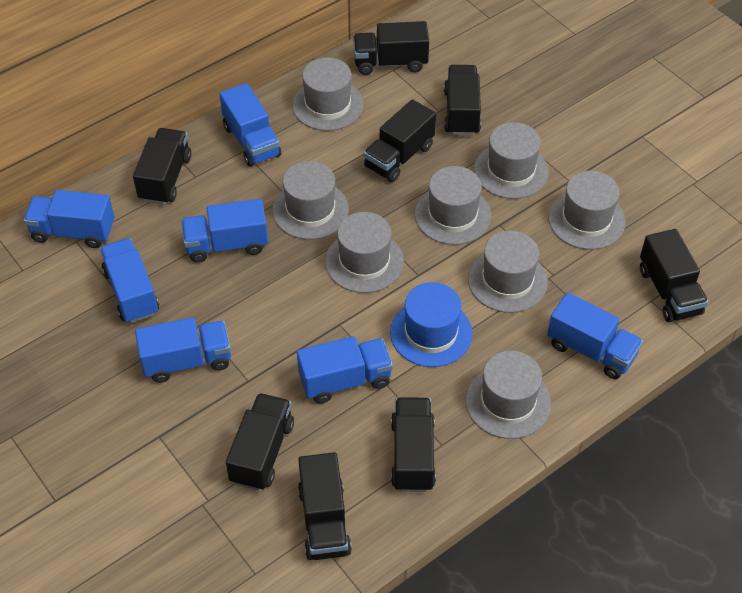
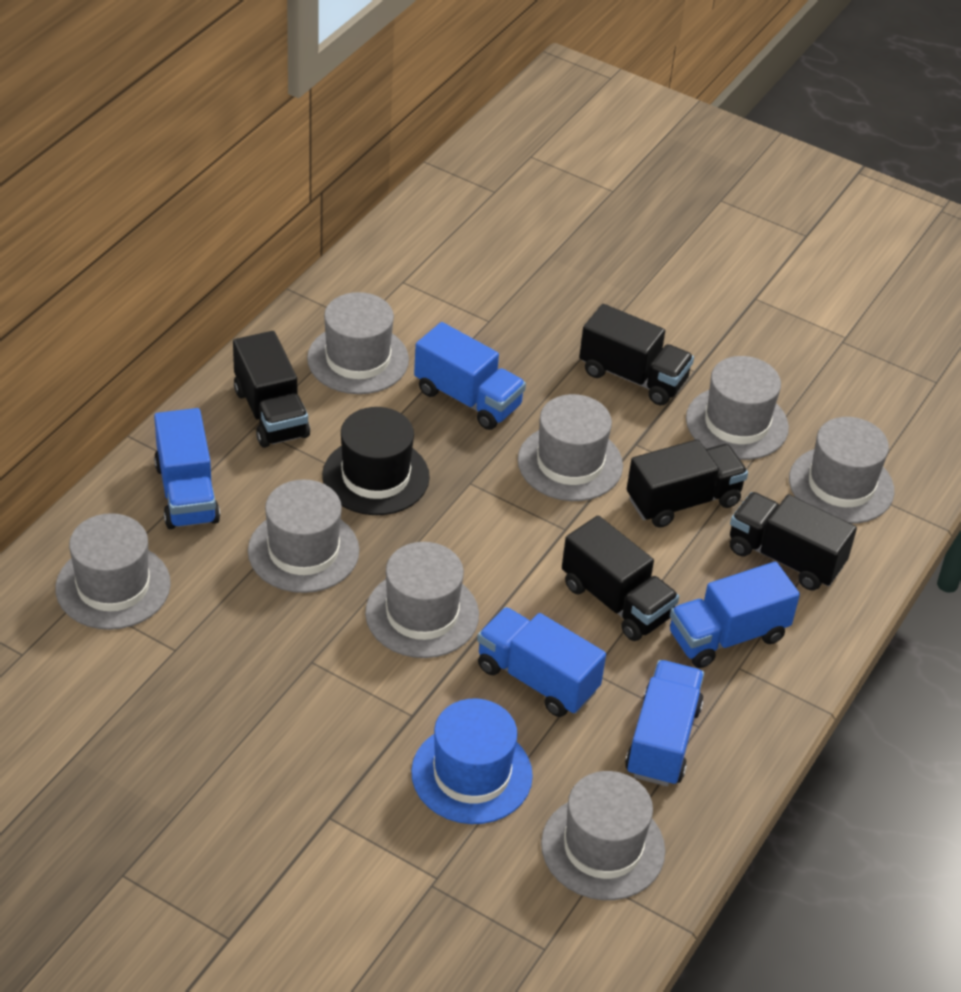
black hat: 0 -> 1
black truck: 8 -> 5
blue truck: 7 -> 5

